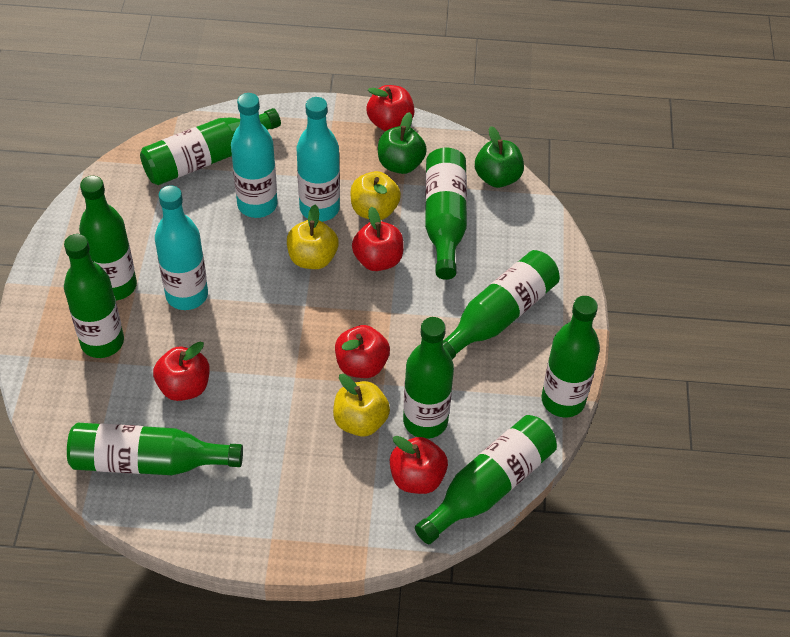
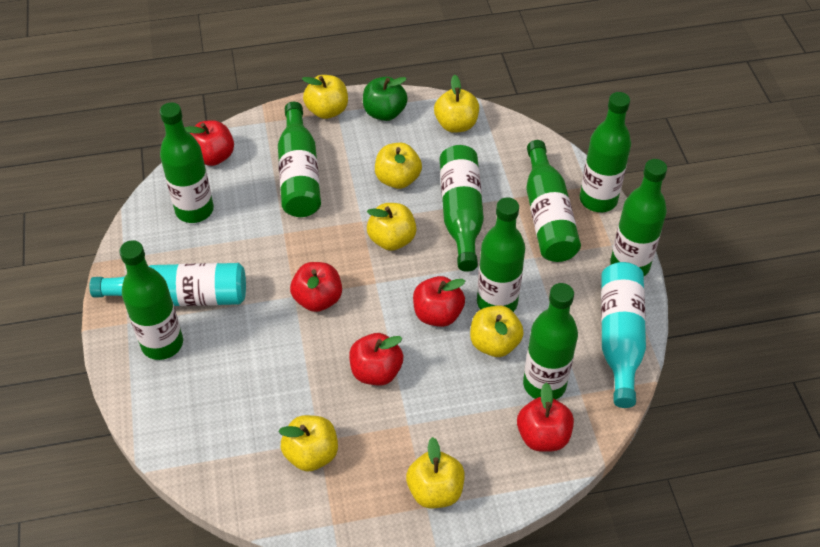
green apple: 2 -> 1
turquoise bottle: 3 -> 2
yellow apple: 3 -> 7

